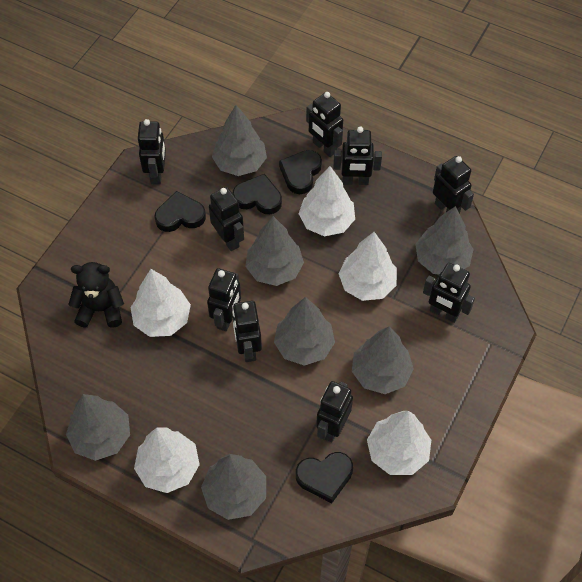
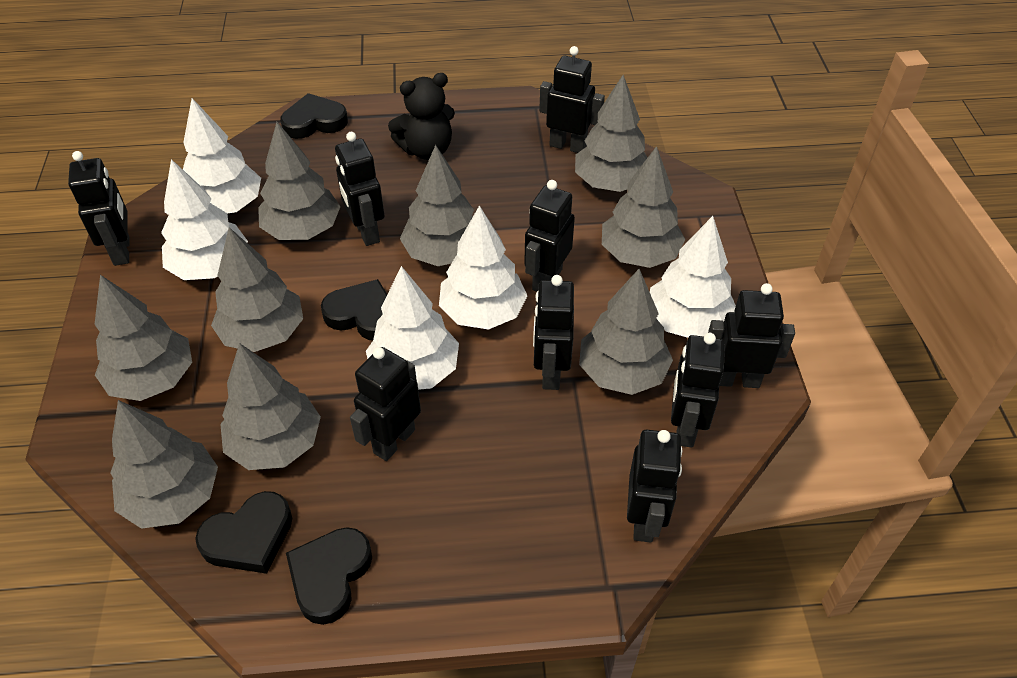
grey tree: 7 -> 9

